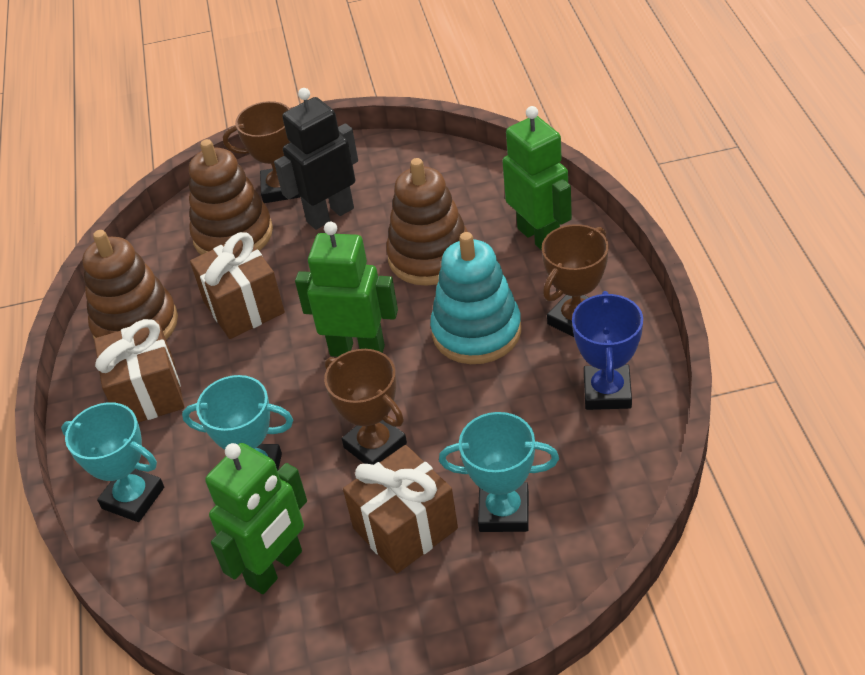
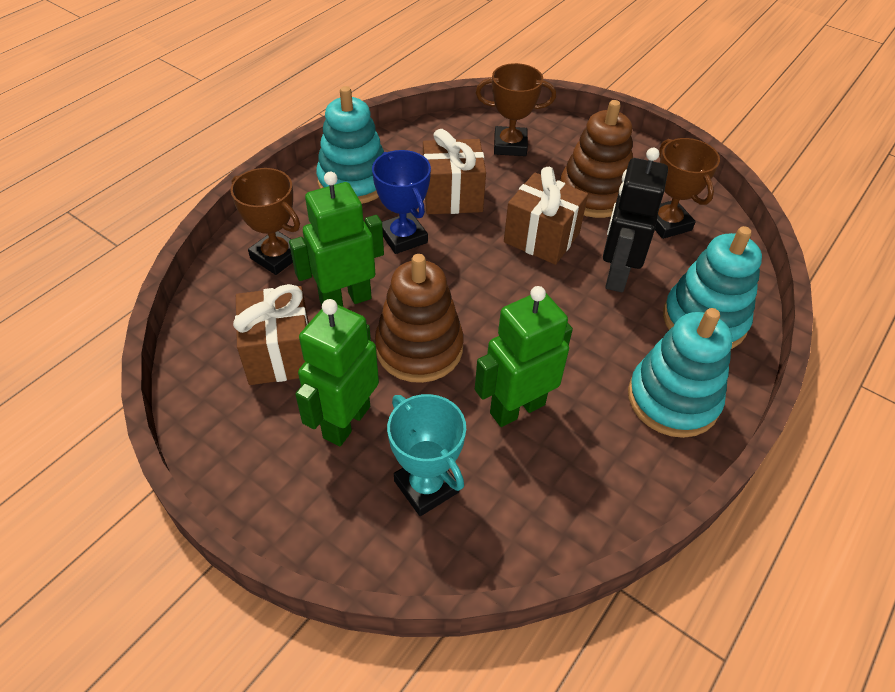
brown stacking toy: 3 -> 2
turquoise stacking toy: 1 -> 3
turquoise trophy: 3 -> 1

